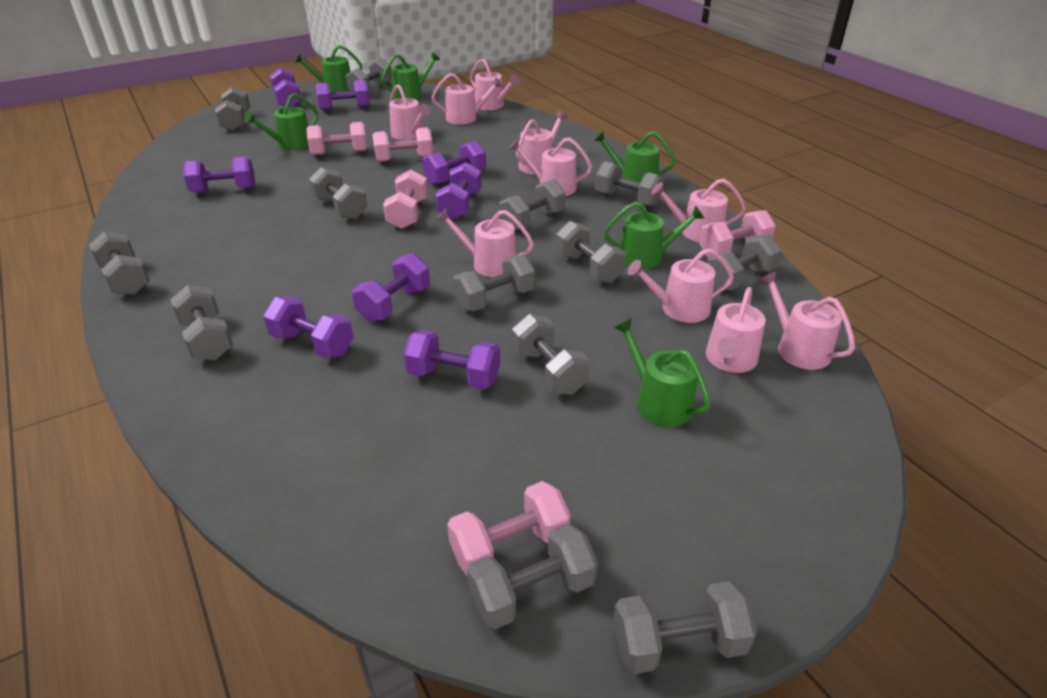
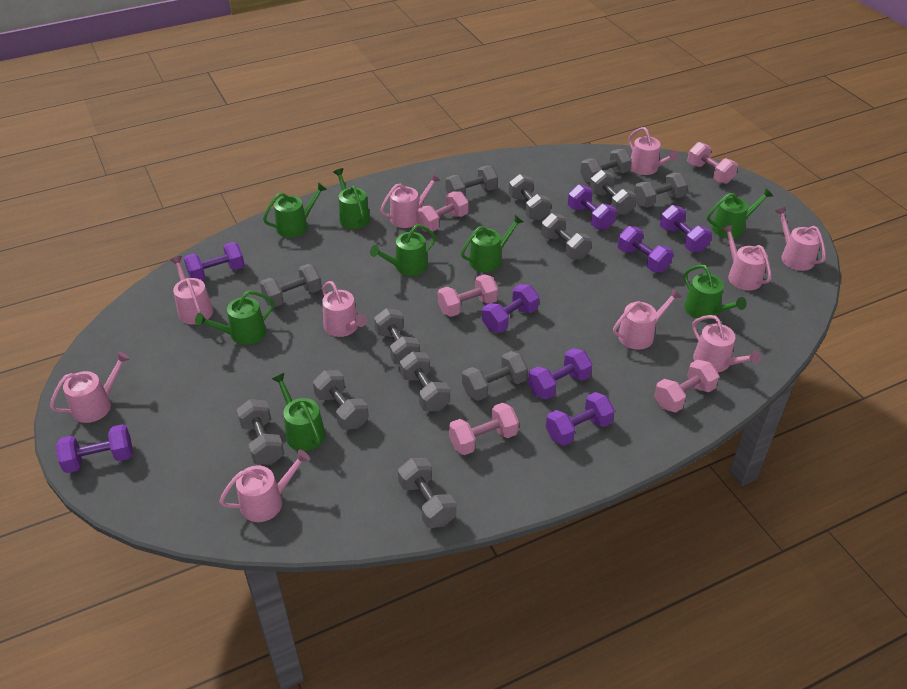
green watering can: 6 -> 8

